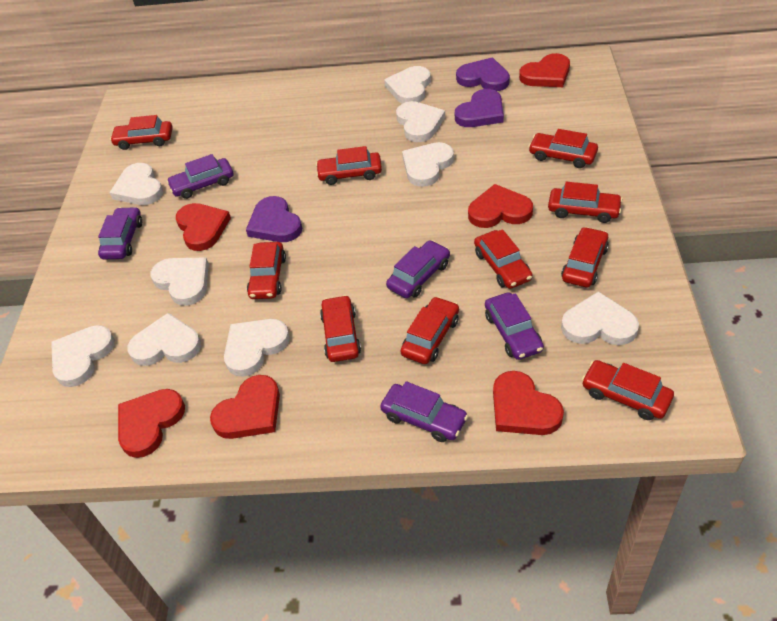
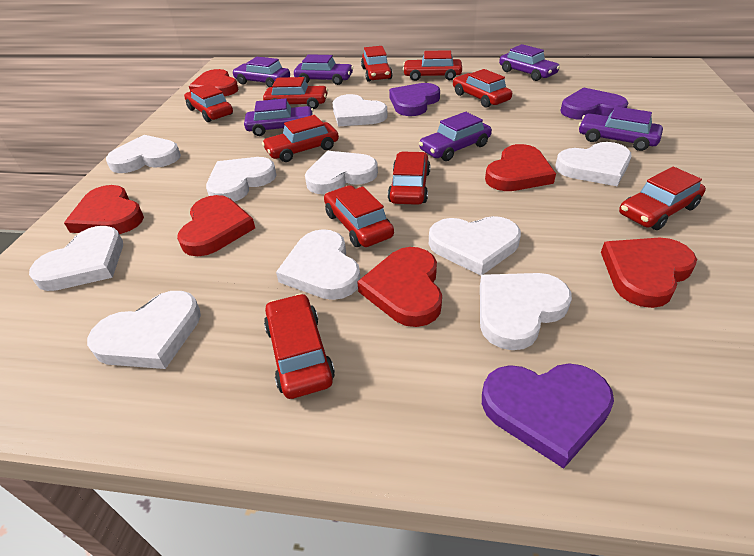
purple car: 5 -> 6
white heart: 9 -> 10

